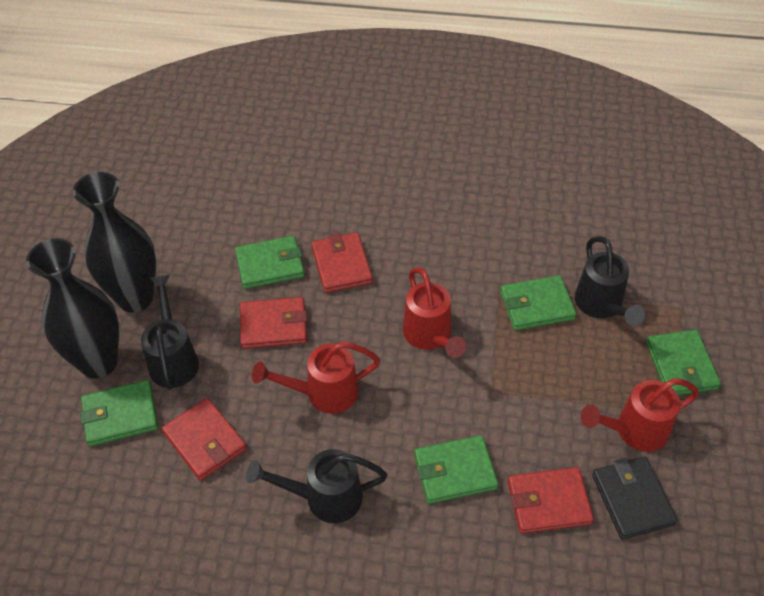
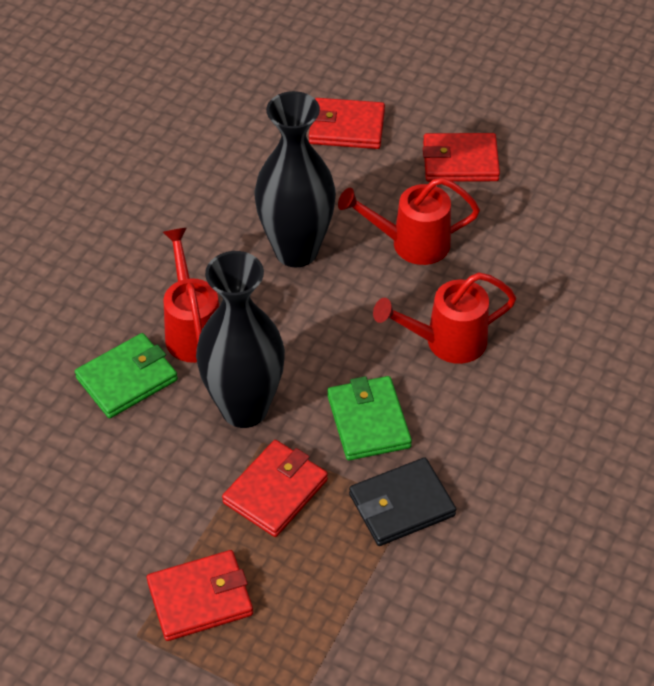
black watering can: 3 -> 0
green wallet: 5 -> 2

